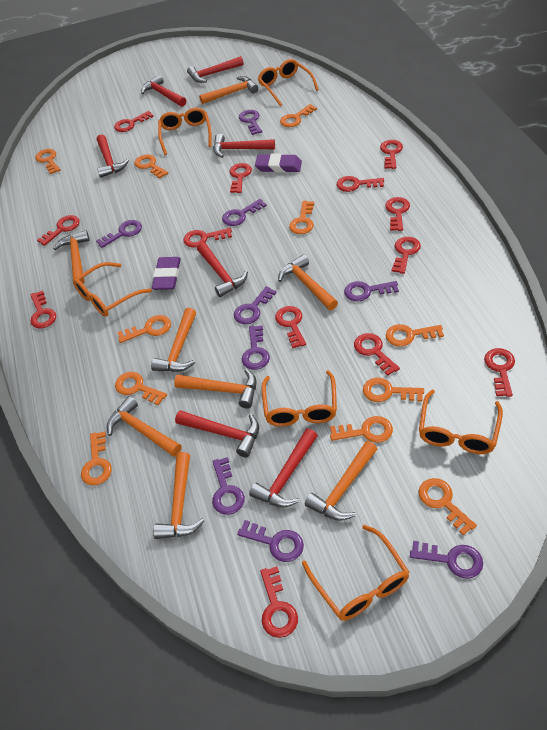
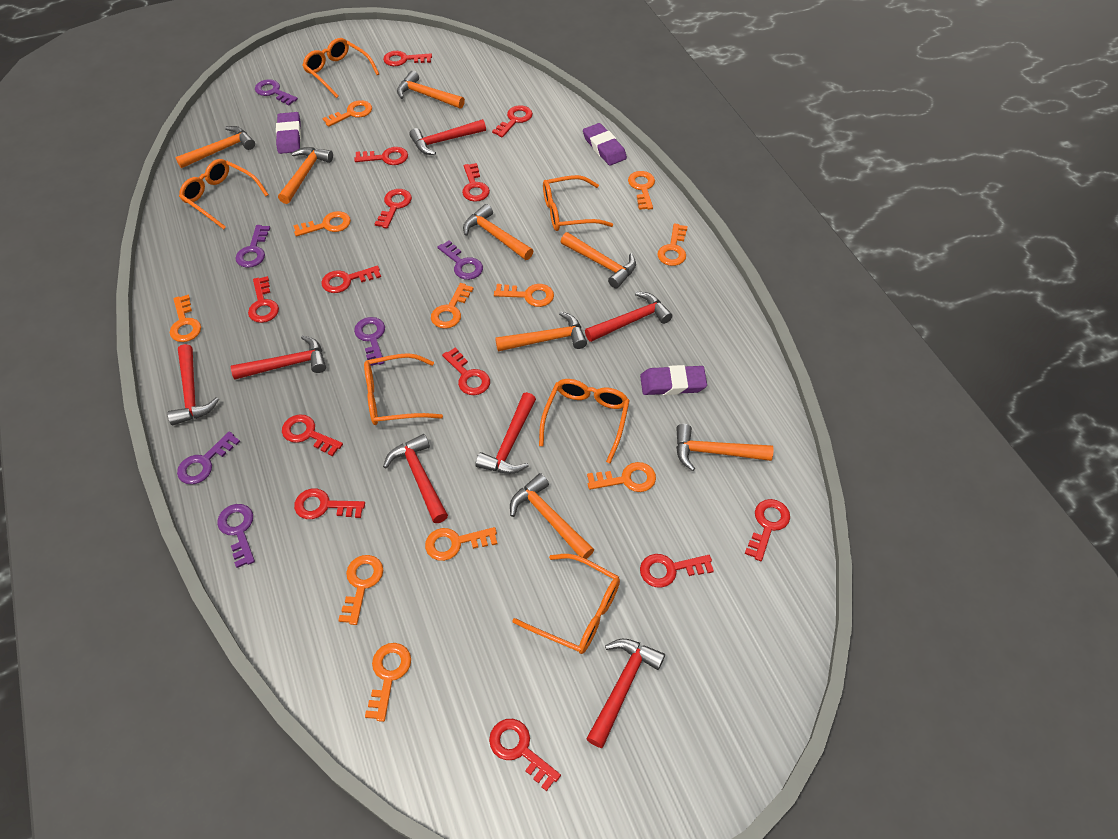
purple eraser: 2 -> 3
purple key: 9 -> 6

